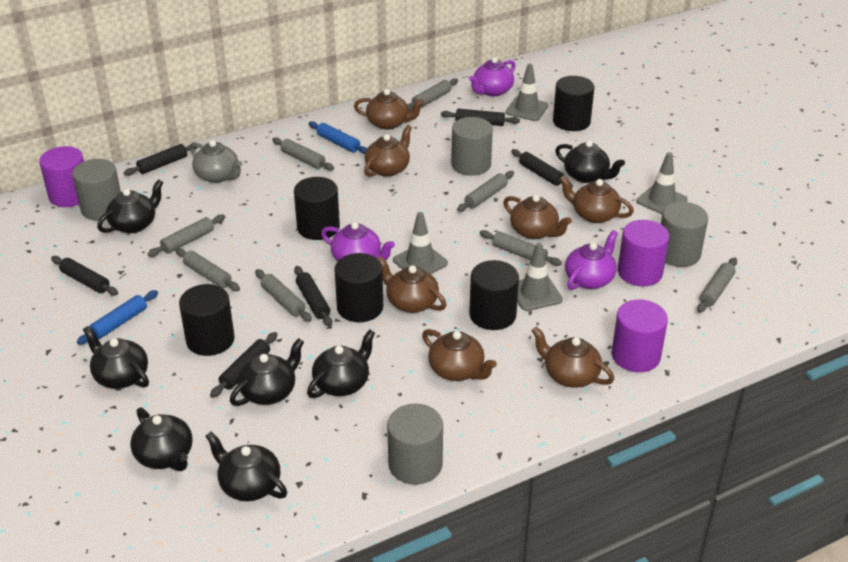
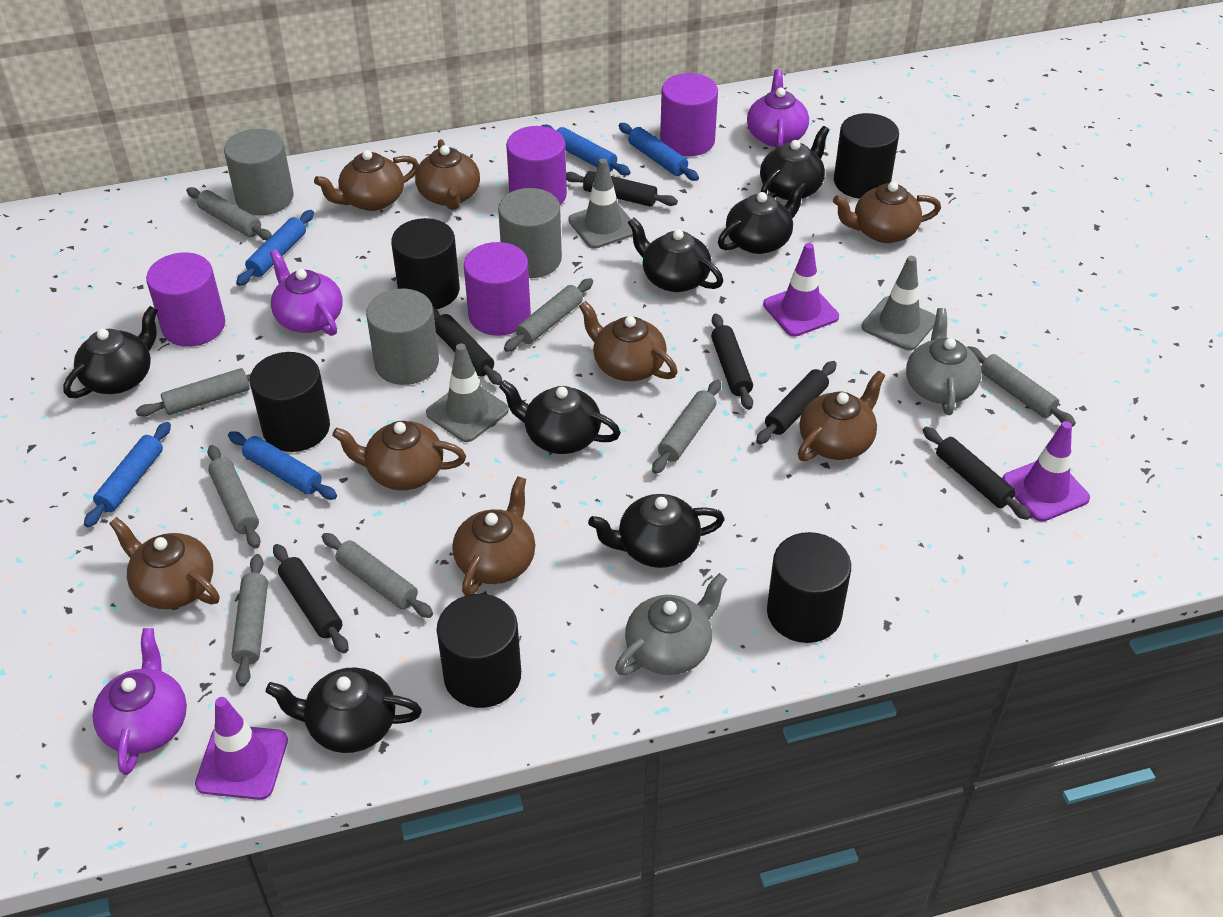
blue rolling pin: 2 -> 5
brown teapot: 7 -> 8
grey cylinder: 4 -> 3
grey teapot: 1 -> 2
grey traffic cone: 4 -> 3
purple cylinder: 3 -> 4
purple traffic cone: 0 -> 3

